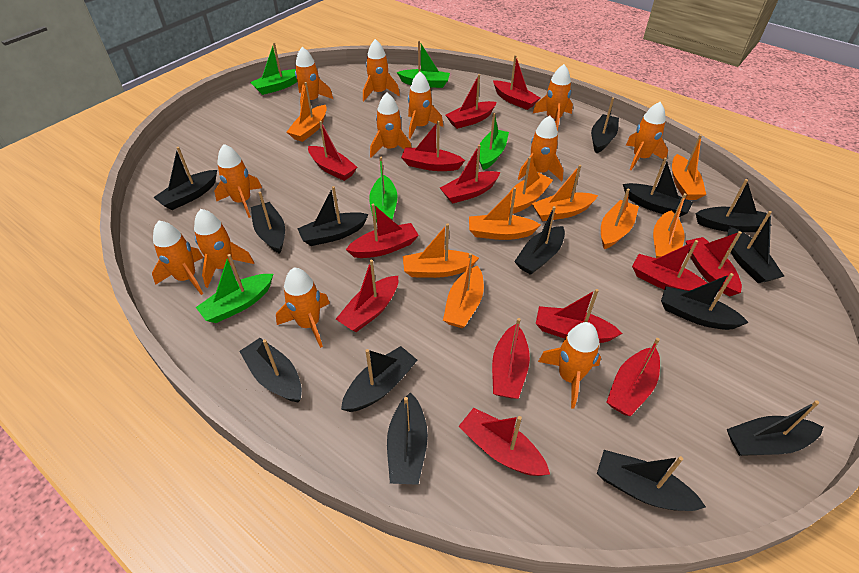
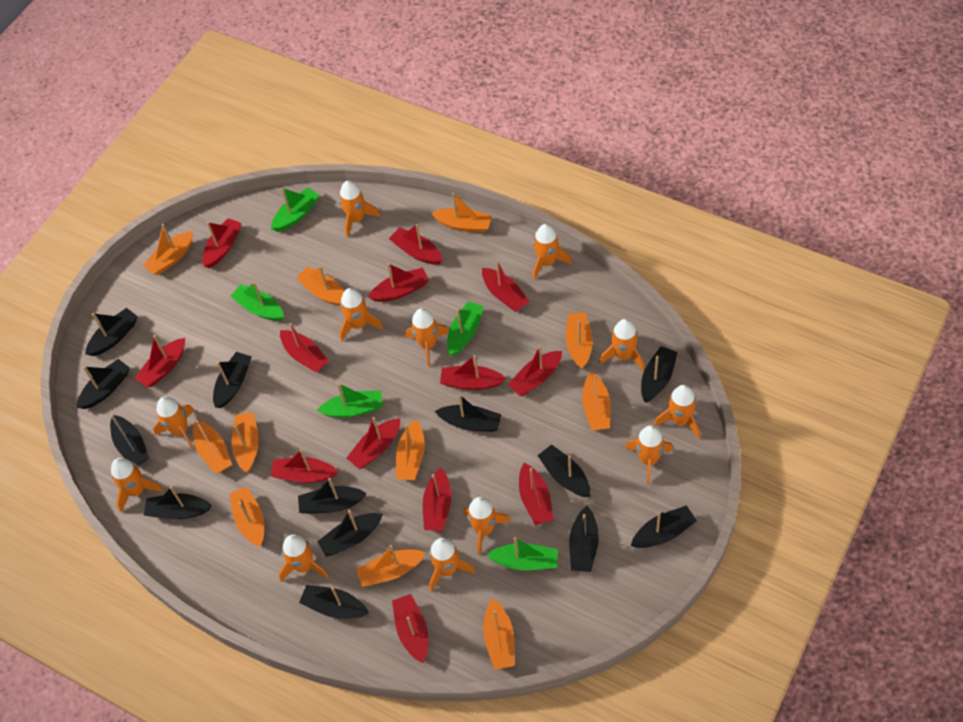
black boat: 14 -> 13
orange boat: 9 -> 11

